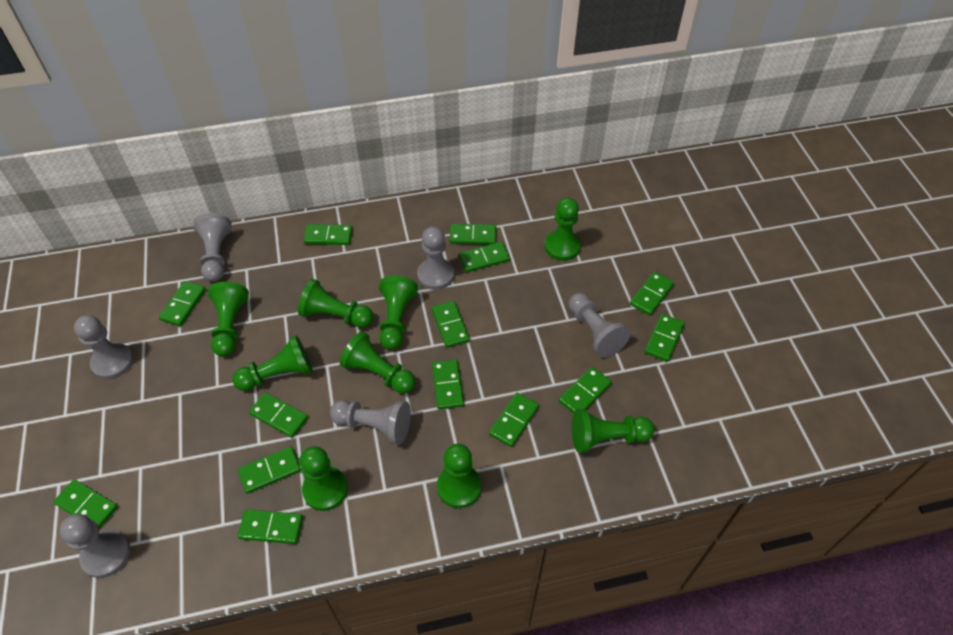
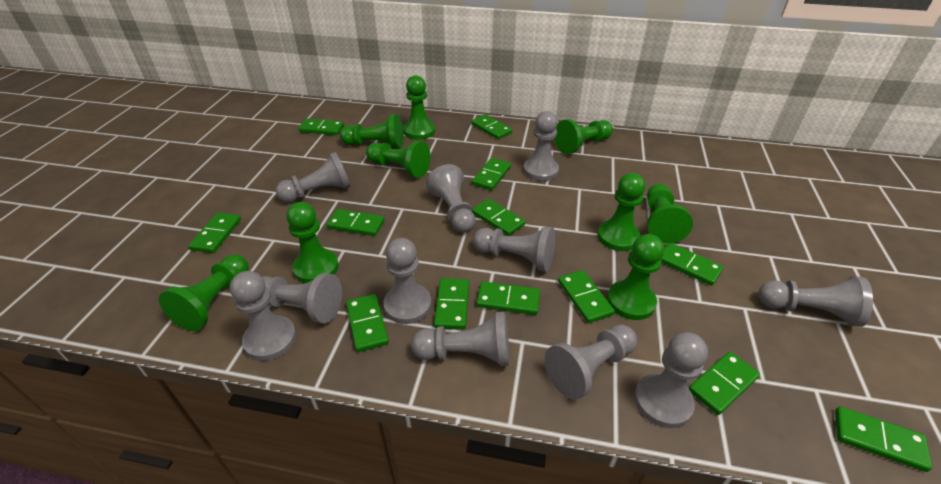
green domino: 14 -> 13
grey pawn: 6 -> 11

